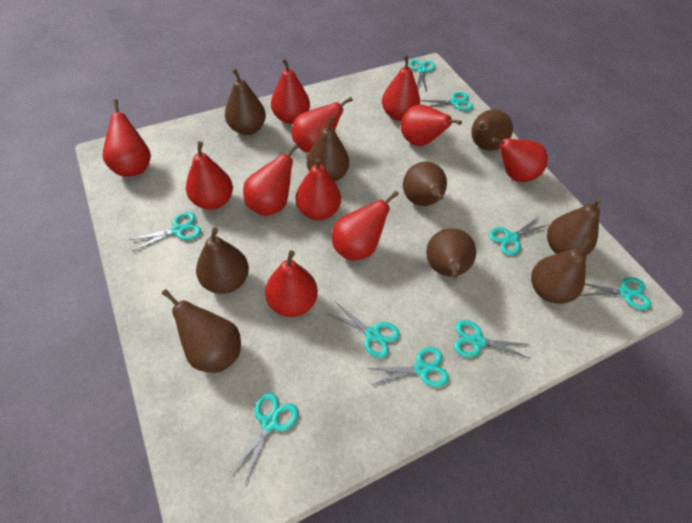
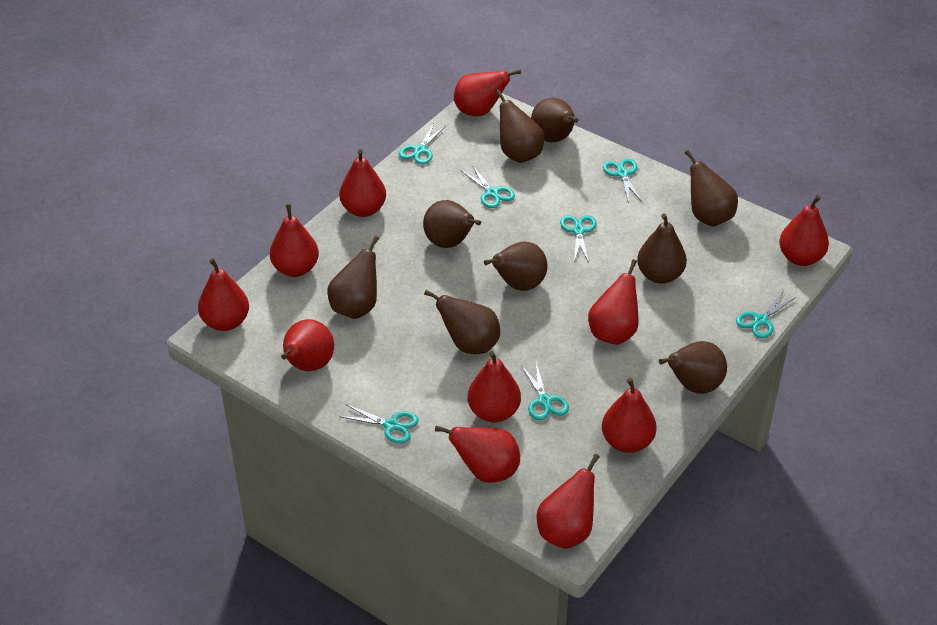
turquoise scissors: 9 -> 7

